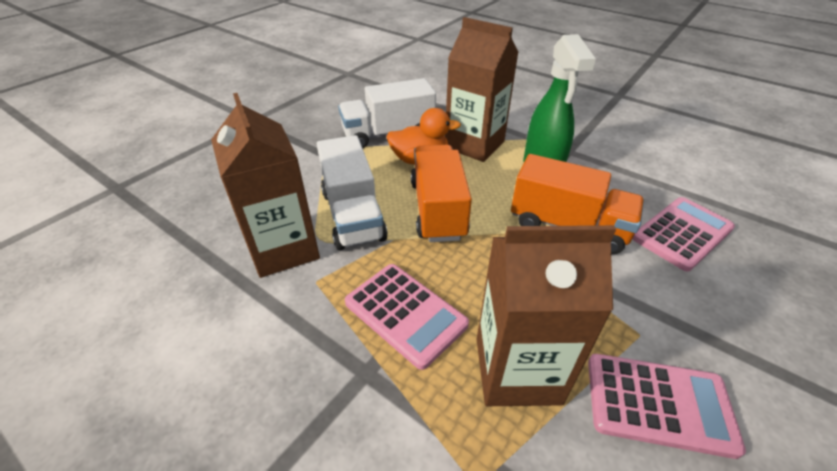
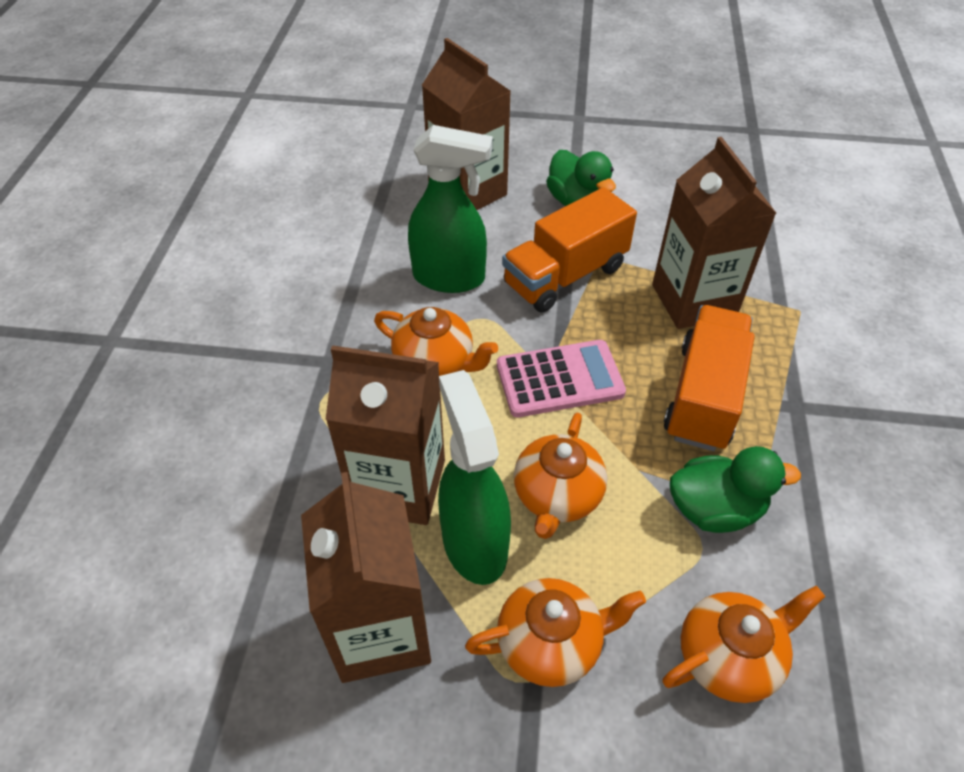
brown carton: 3 -> 4
green duck: 0 -> 2
green spray bottle: 1 -> 2
orange duck: 1 -> 0
orange teapot: 0 -> 4
pink calculator: 3 -> 1
white truck: 2 -> 0

